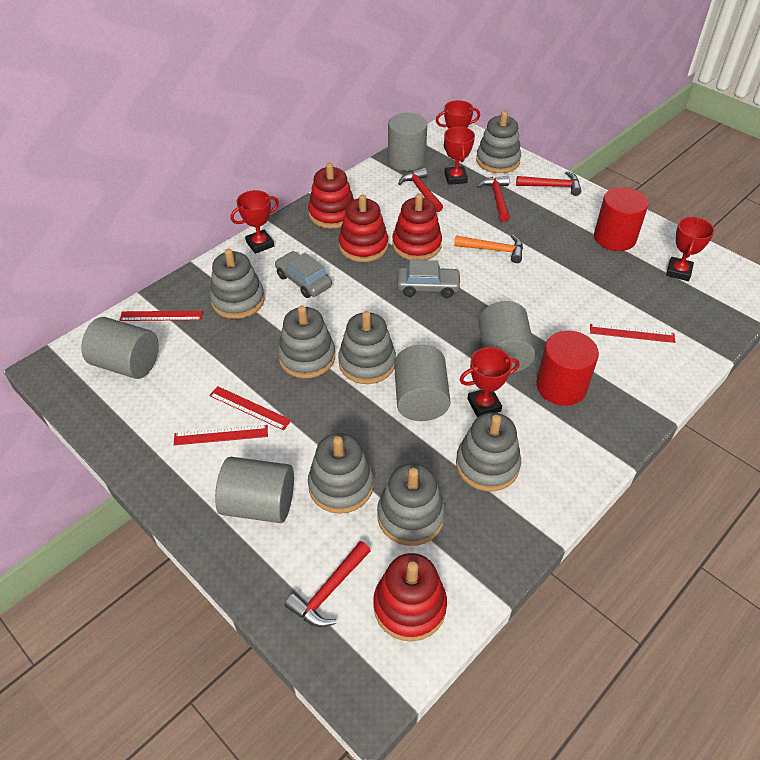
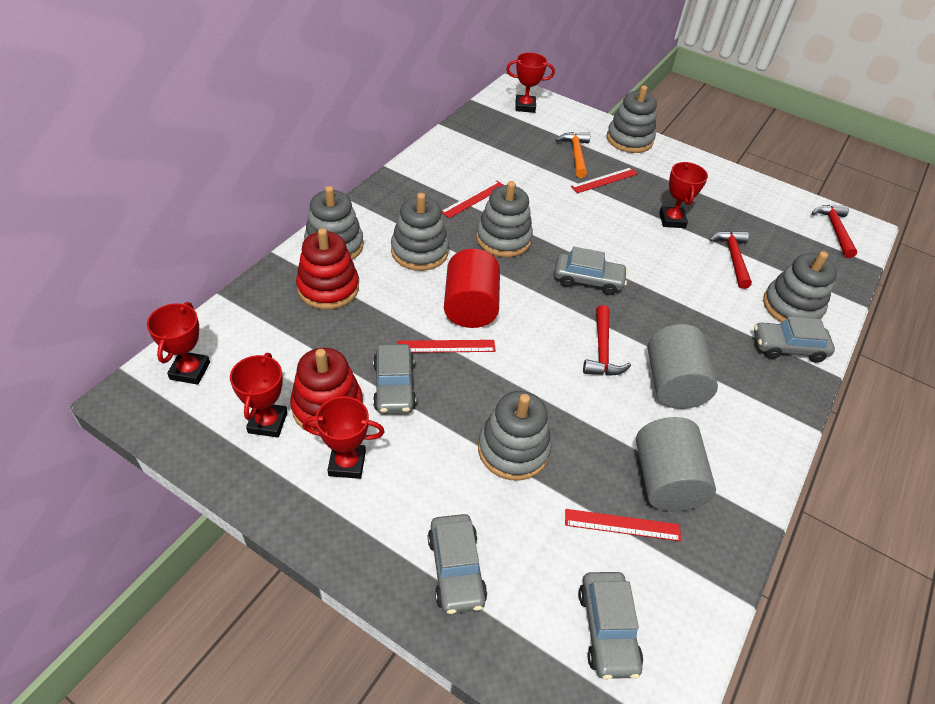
grey car: 2 -> 5
grey cylinder: 5 -> 2
grey stacking toy: 7 -> 6
red cylinder: 2 -> 1
red hammer: 4 -> 3
red stacking toy: 4 -> 2

